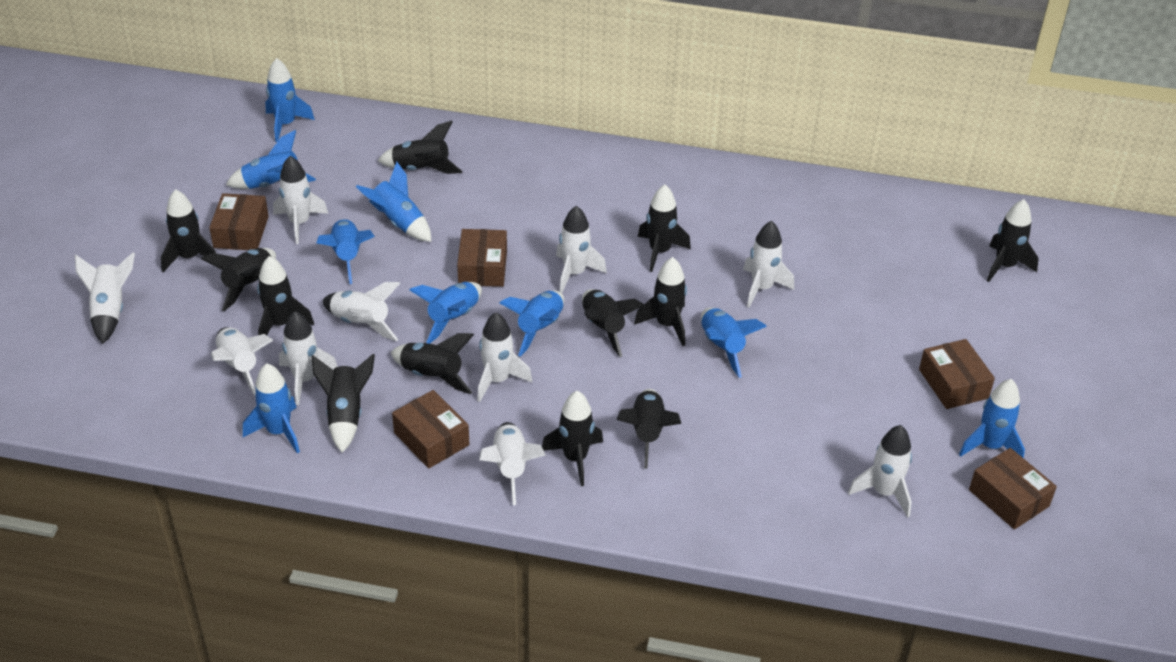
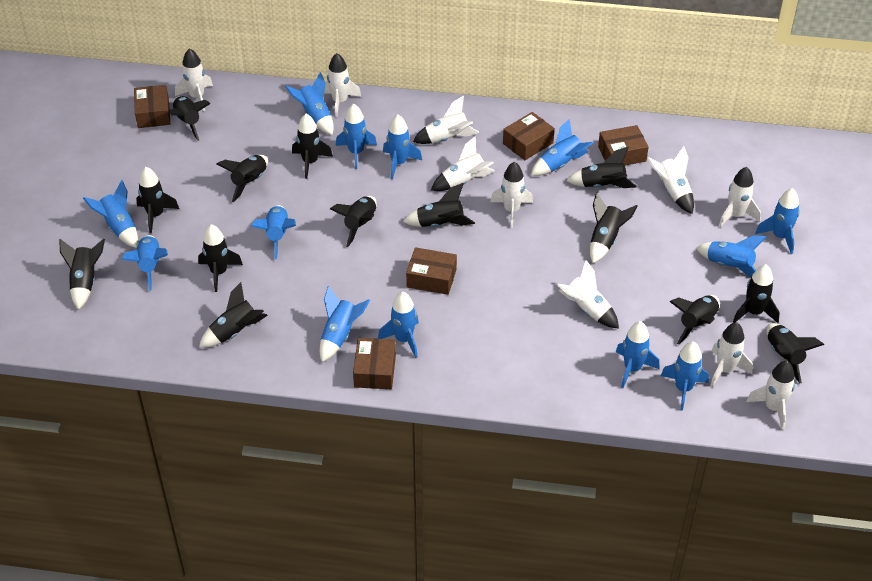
black rocket: 12 -> 14
blue rocket: 9 -> 13

